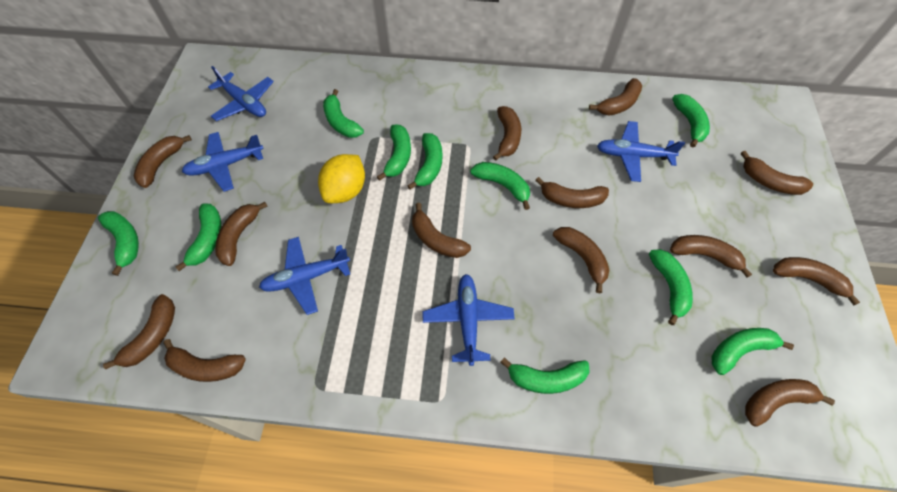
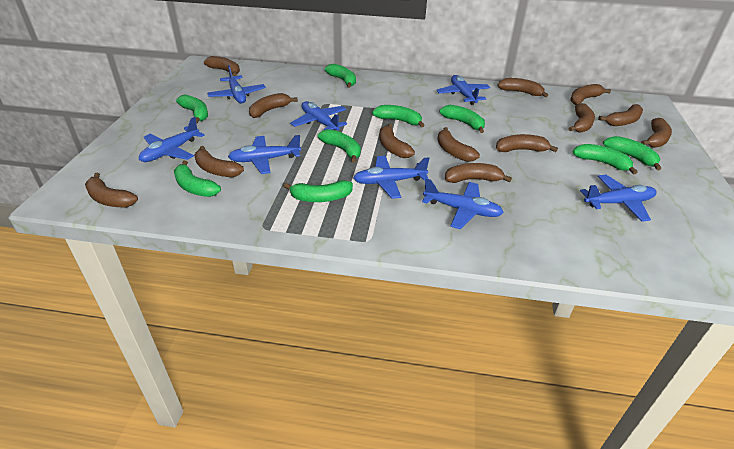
blue plane: 5 -> 8
green banana: 10 -> 9
yellow lemon: 1 -> 0

